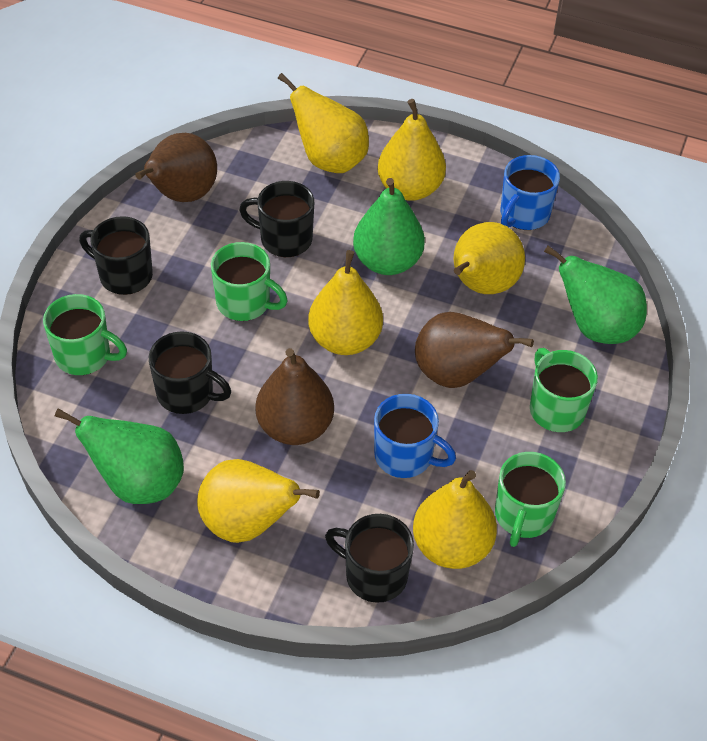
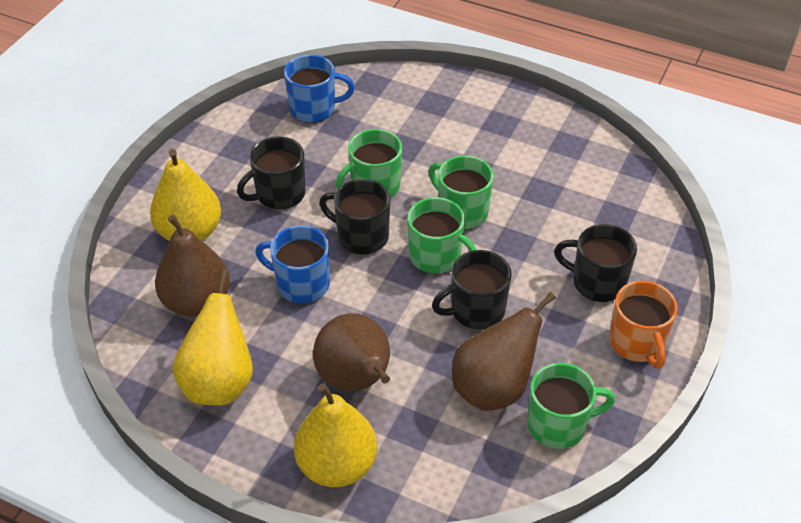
green pear: 3 -> 0
orange mug: 0 -> 1
yellow pear: 6 -> 3

